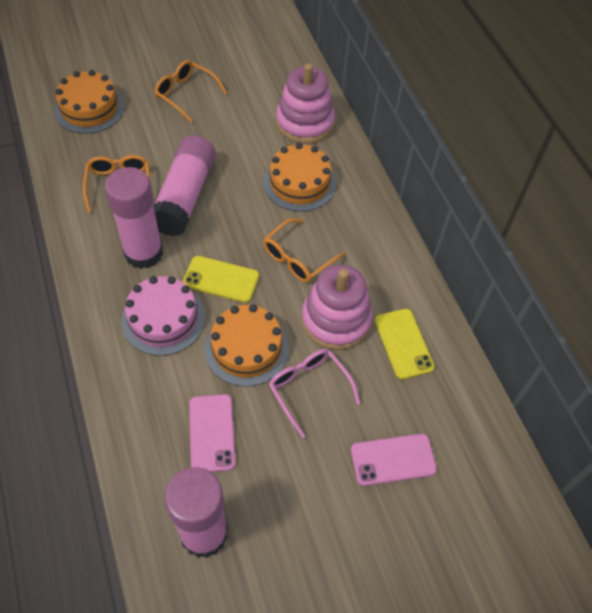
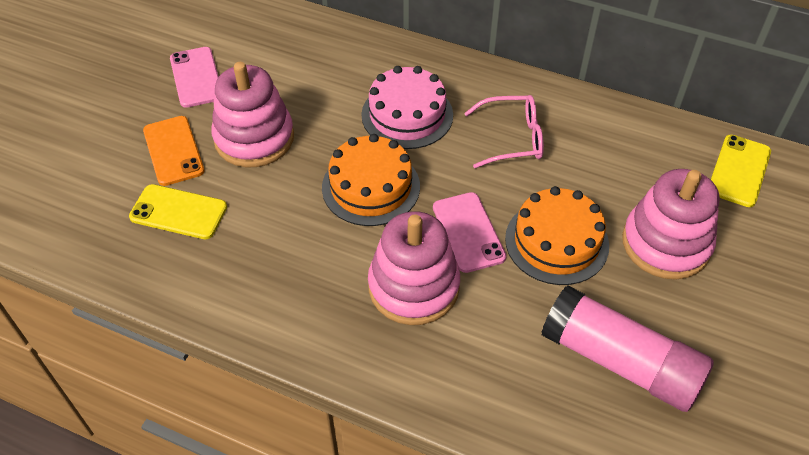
orange cake: 3 -> 2
orange glasses: 3 -> 0
orange phone: 0 -> 1
pink glue stick: 3 -> 1
pink stacking toy: 2 -> 3

